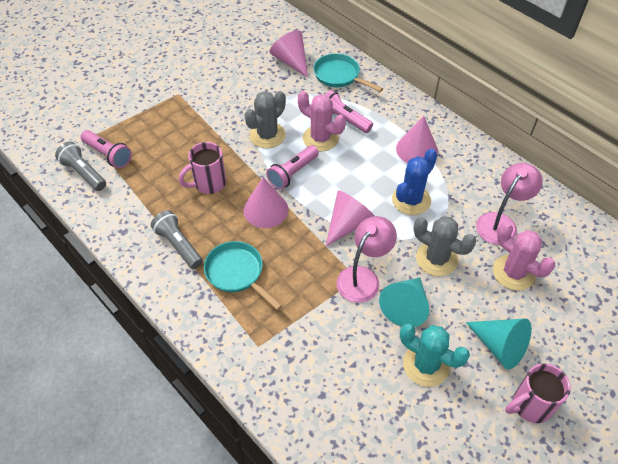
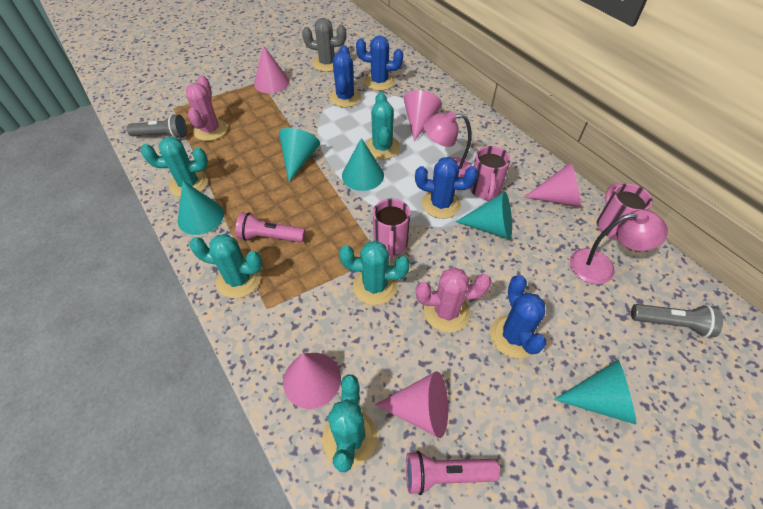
blue cactus: 1 -> 4
grey cactus: 2 -> 1
pink cone: 4 -> 5
pink flashlight: 3 -> 2
pink mug: 2 -> 3
turquoise cactus: 1 -> 5
turquoise cone: 2 -> 5
turquoise pan: 2 -> 0

